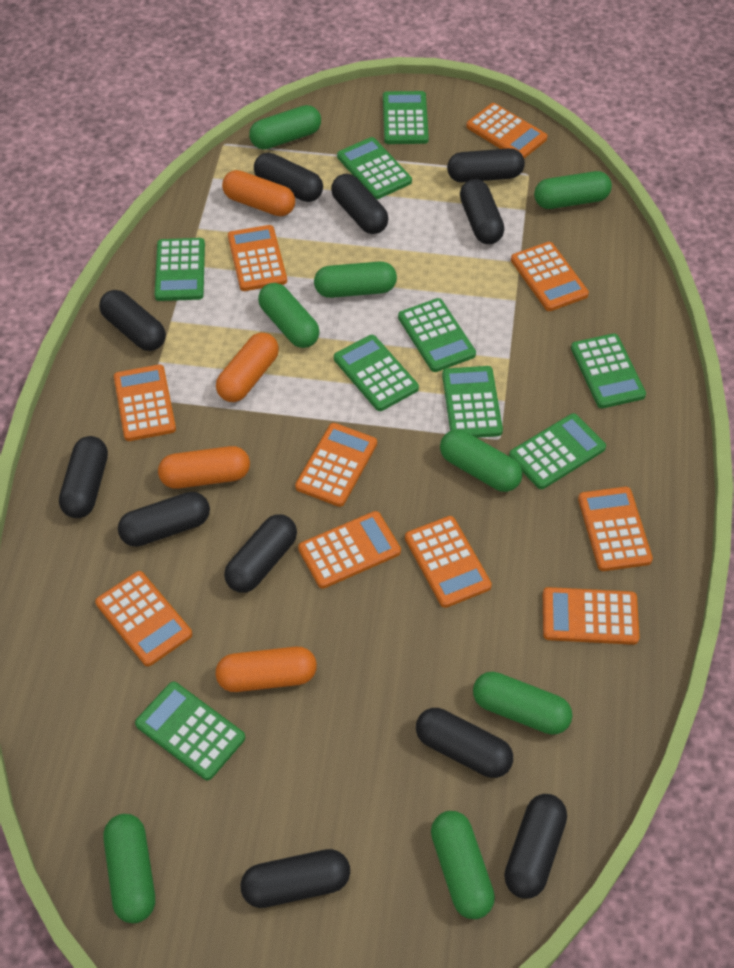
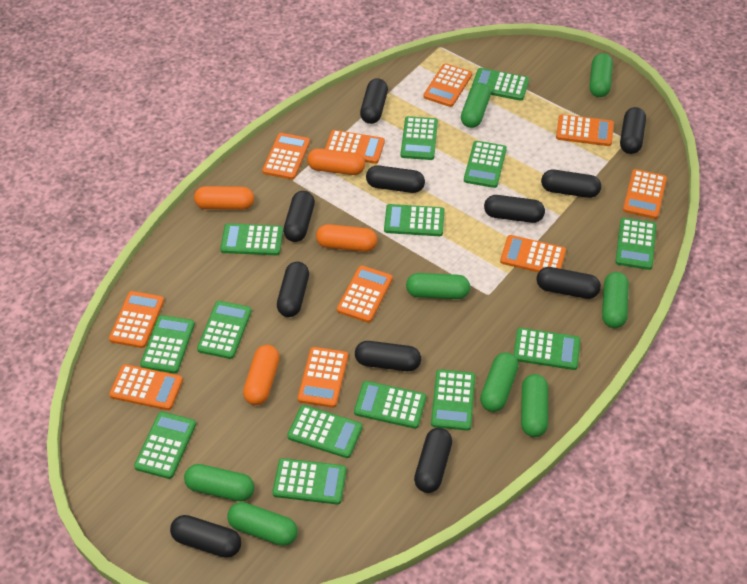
green calculator: 9 -> 14

